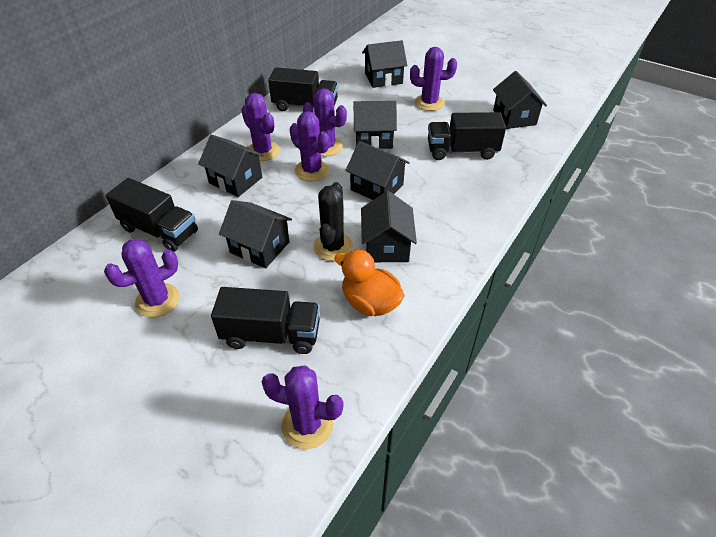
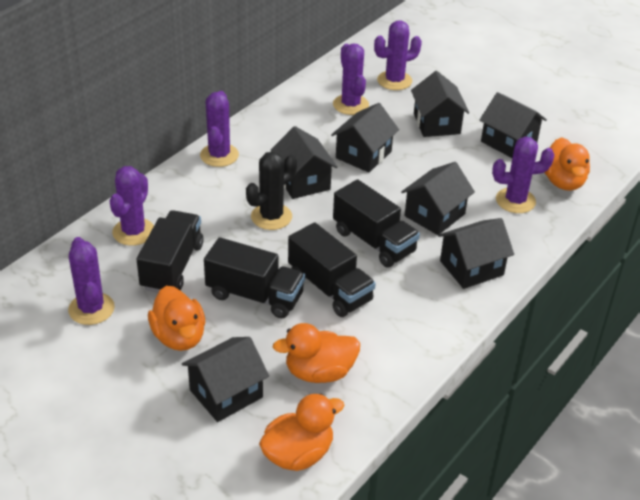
orange duck: 1 -> 4

